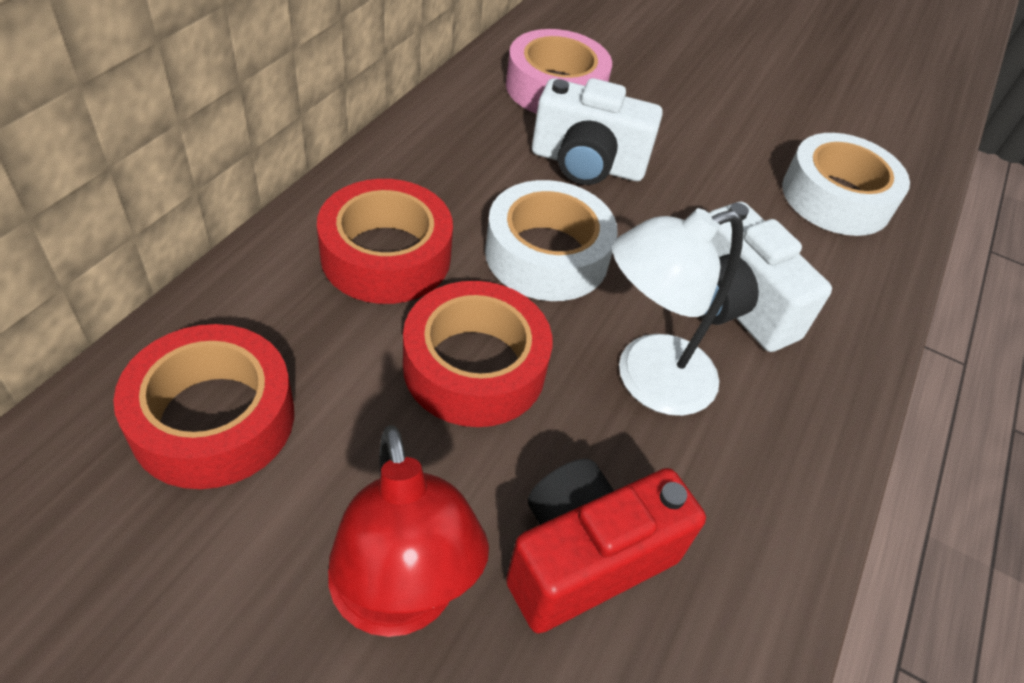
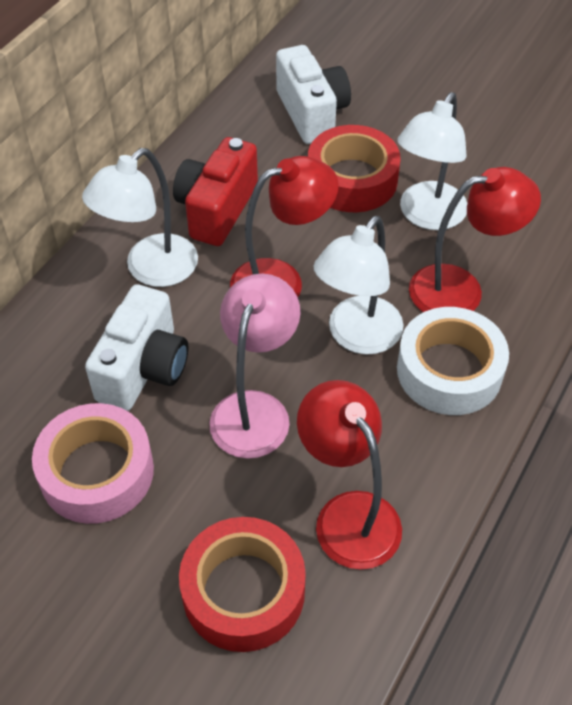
pink lamp: 0 -> 1
red lamp: 1 -> 3
red tape: 3 -> 2
white lamp: 1 -> 3
white tape: 2 -> 1

